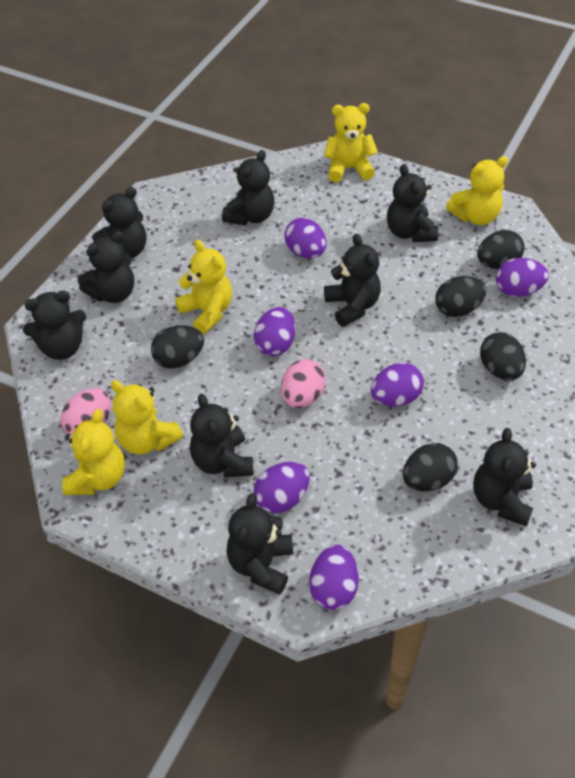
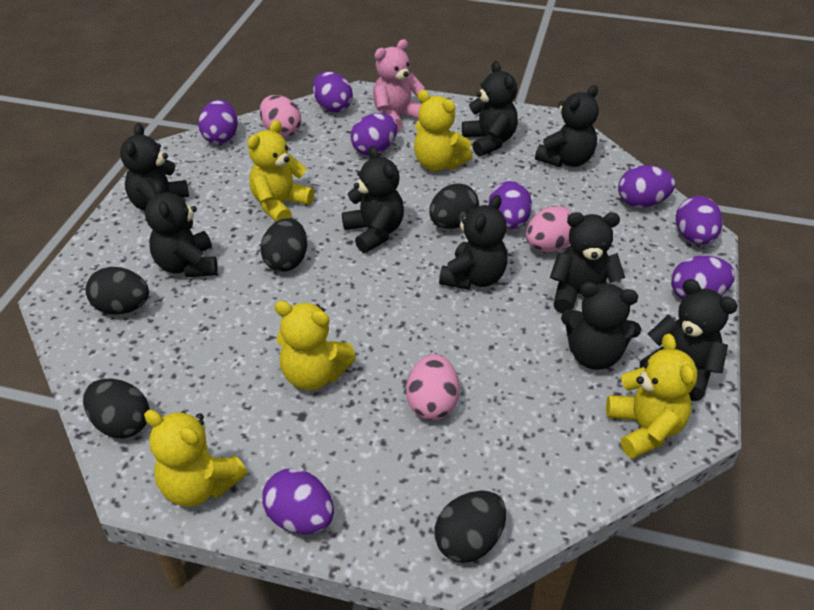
pink egg: 2 -> 3
pink teddy bear: 0 -> 1
purple egg: 6 -> 8

